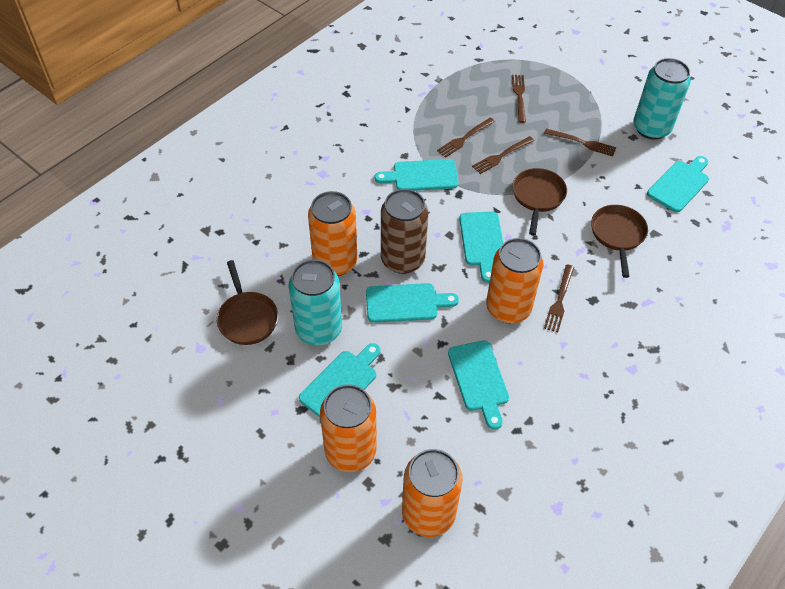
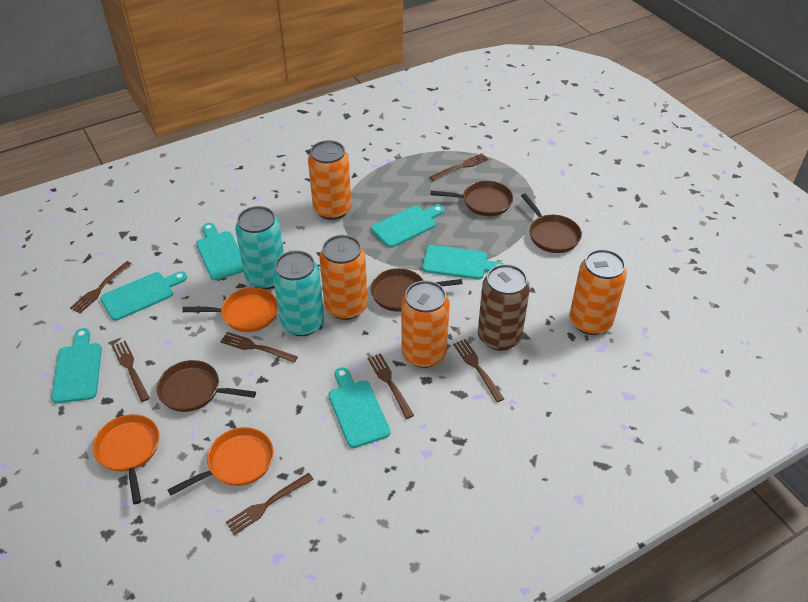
brown fork: 5 -> 7
brown pan: 3 -> 4
orange pan: 0 -> 3

